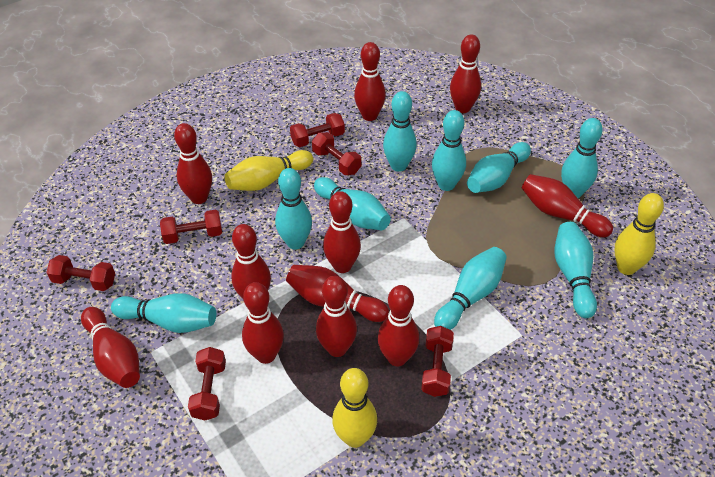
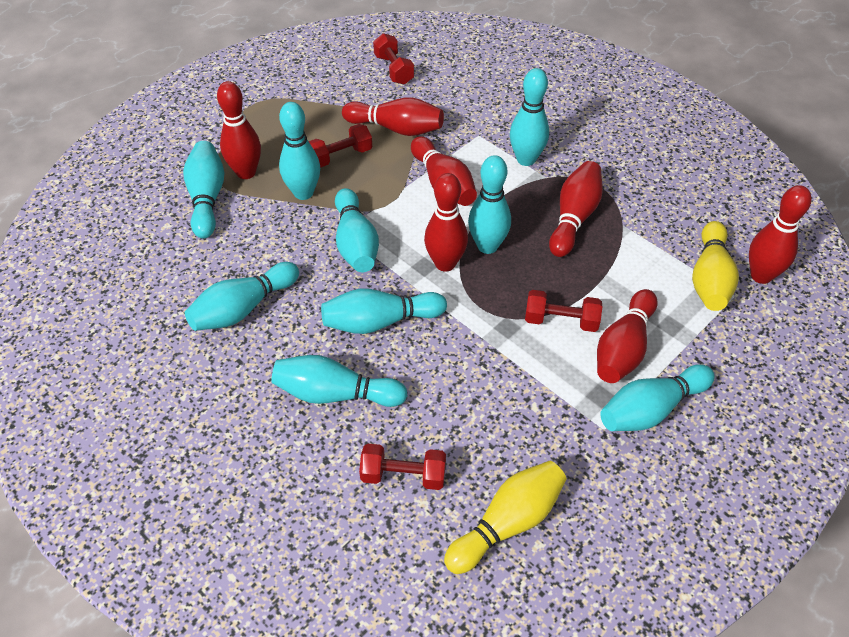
red bowling pin: 11 -> 7
red dumbbell: 6 -> 4
yellow bowling pin: 3 -> 2

